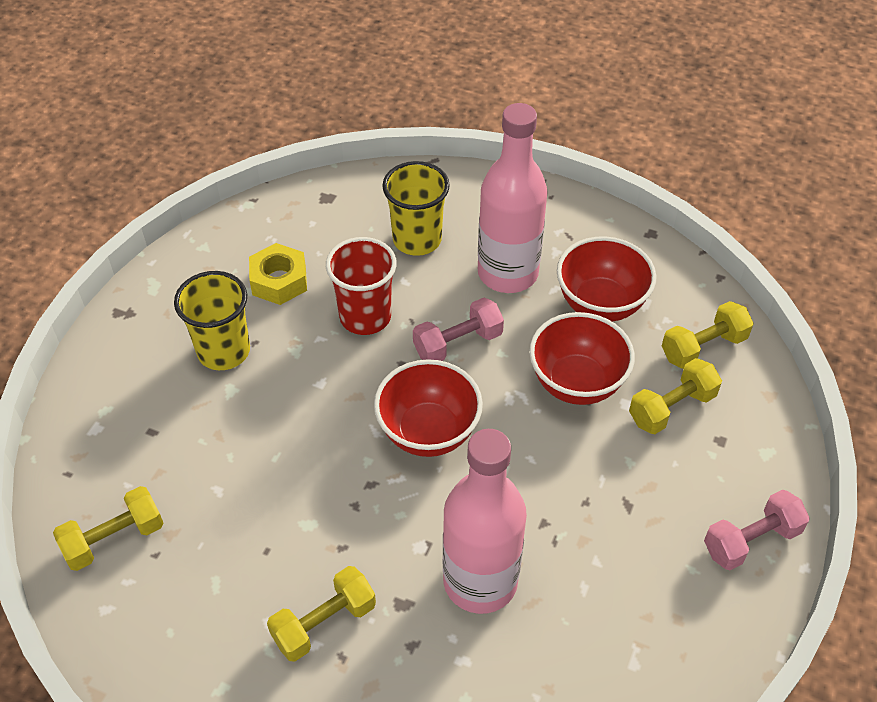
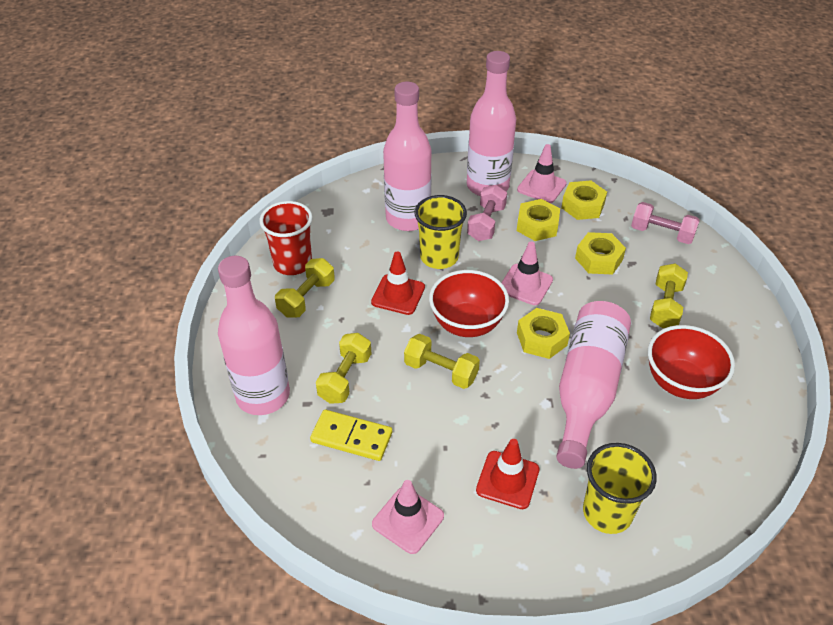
pink bottle: 2 -> 4
pink traffic cone: 0 -> 3
red bowl: 3 -> 2
red traffic cone: 0 -> 2
yellow domino: 0 -> 1
yellow nut: 1 -> 4

